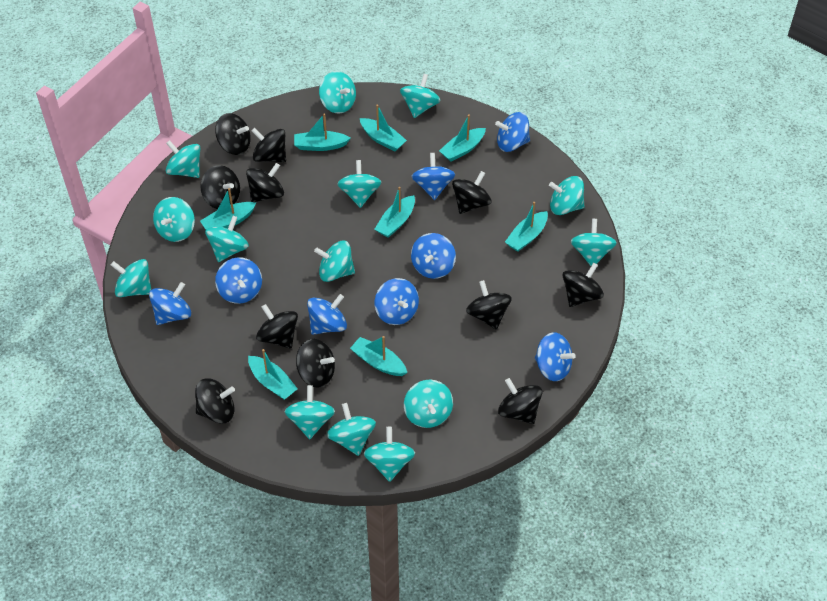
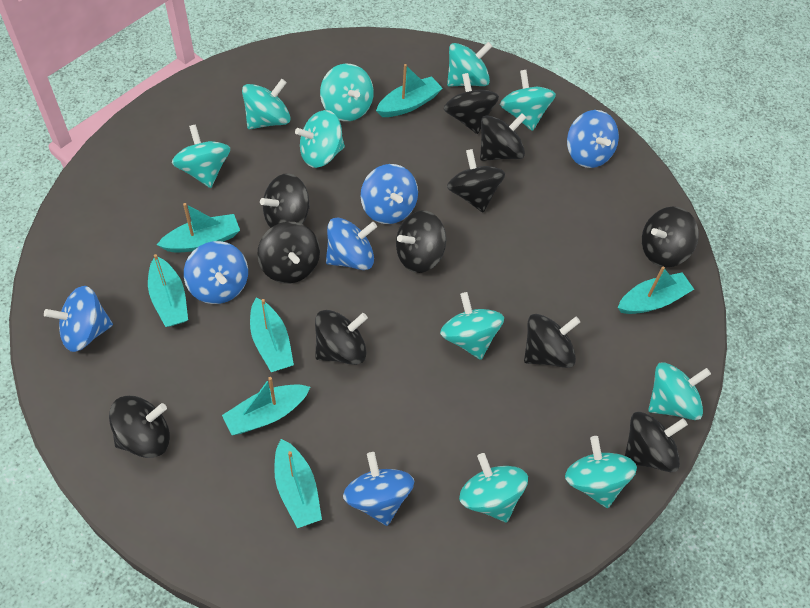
blue spinning top: 8 -> 6
turquoise boat: 8 -> 7
turquoise spinning top: 14 -> 10

